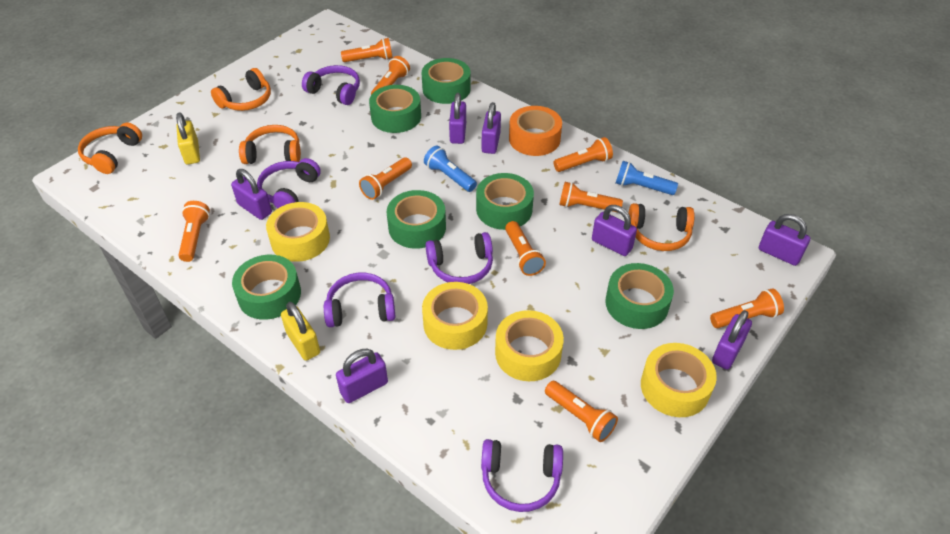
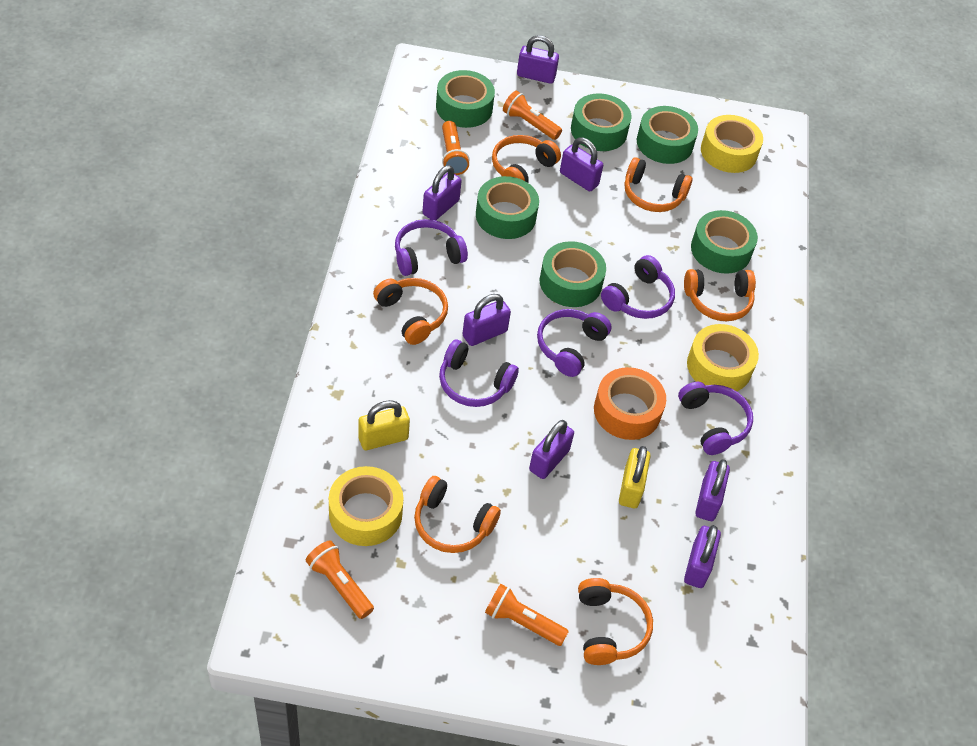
blue flashlight: 2 -> 0
orange flashlight: 9 -> 4
orange headphones: 4 -> 6
yellow tape: 4 -> 3

